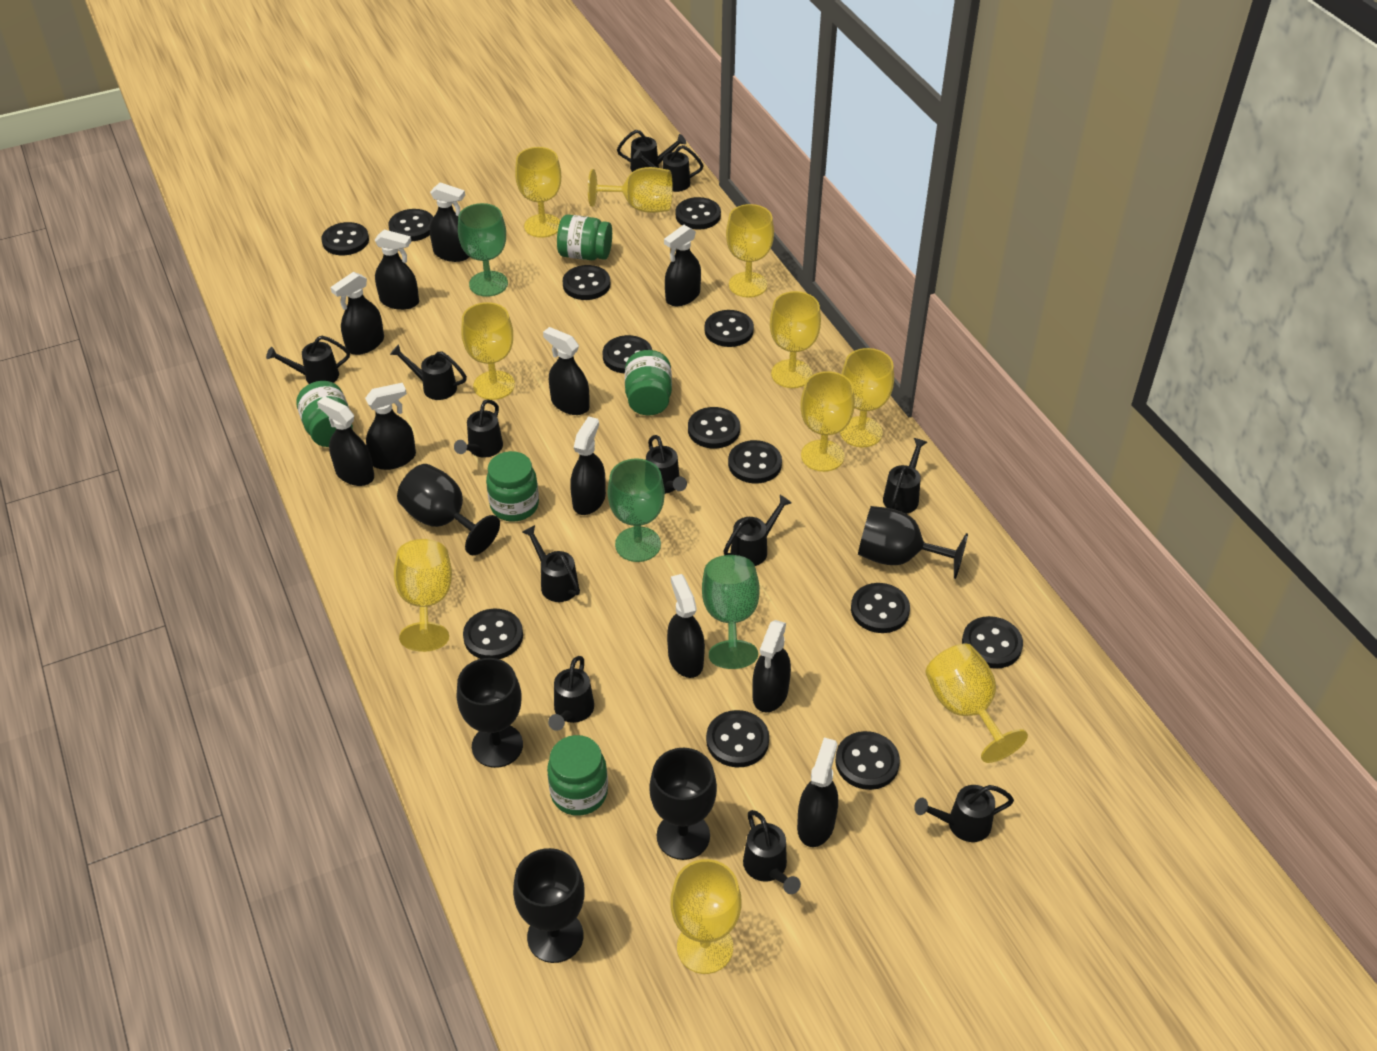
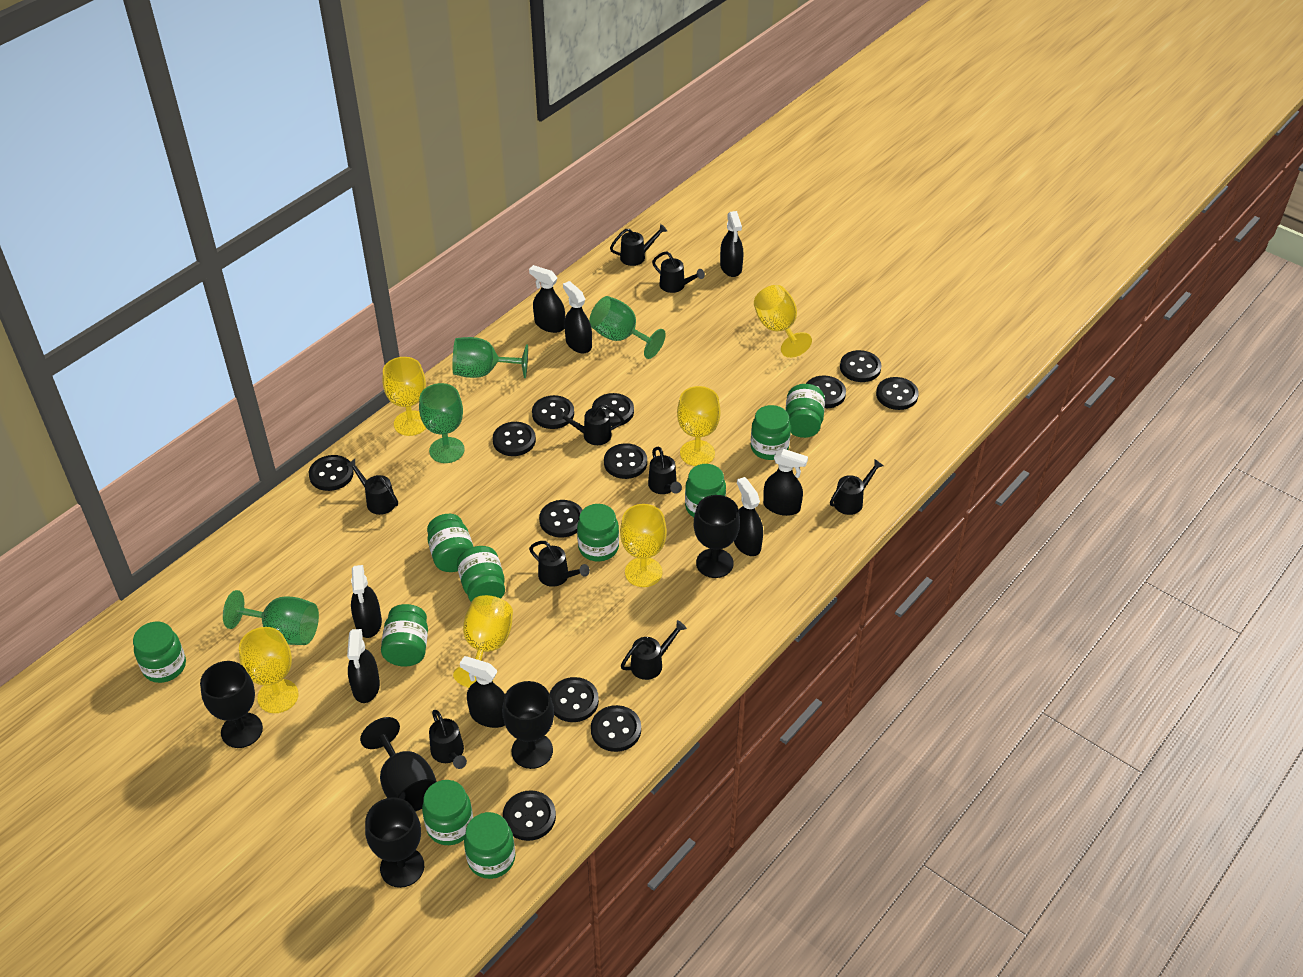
black button: 13 -> 12
black spray bottle: 11 -> 8
black watering can: 12 -> 9
green goblet: 3 -> 4
green jar: 5 -> 10
yellow goblet: 10 -> 6

